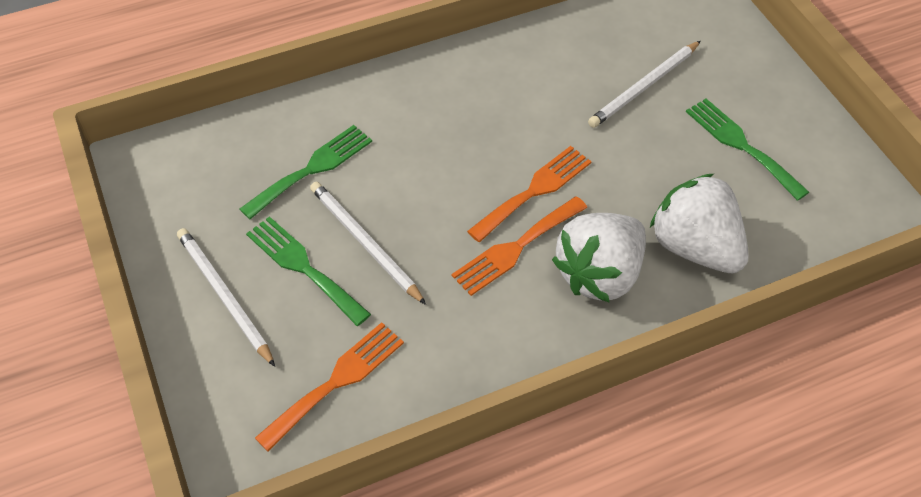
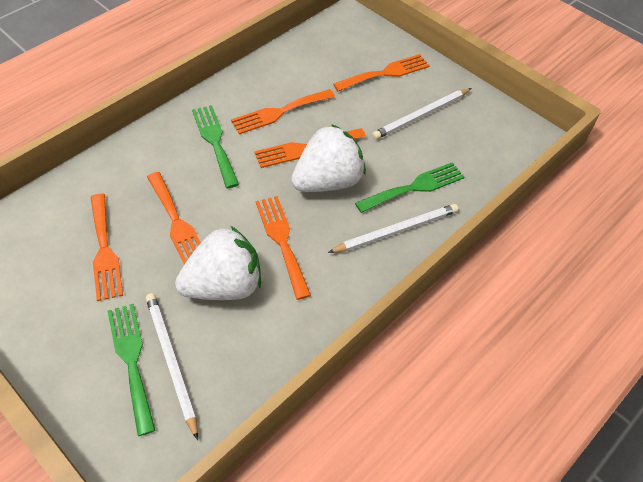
orange fork: 3 -> 6

